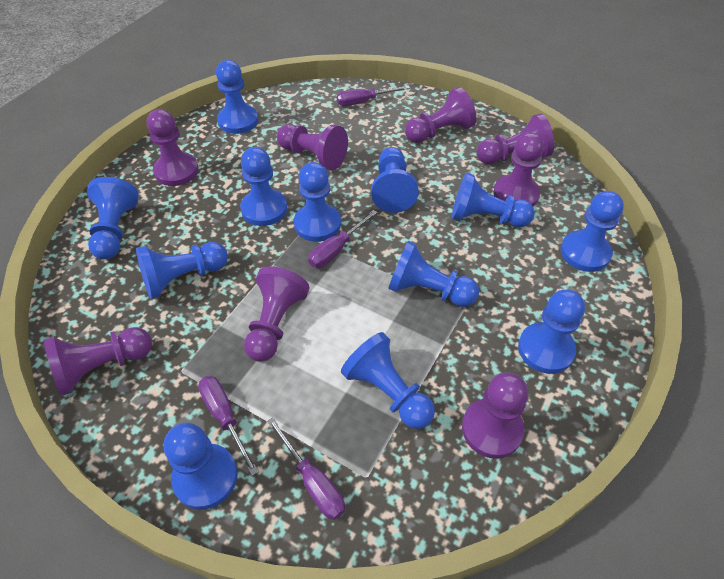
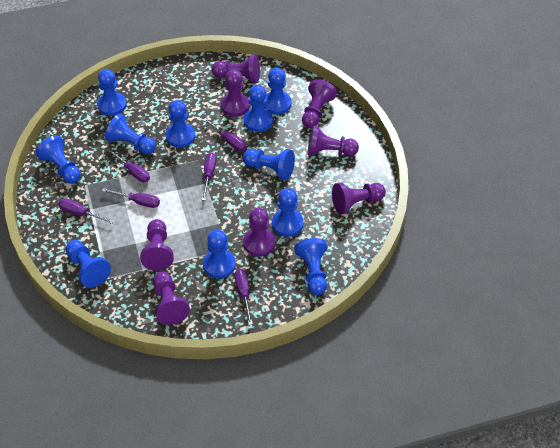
blue pawn: 12 -> 11
purple screwdriver: 4 -> 6

